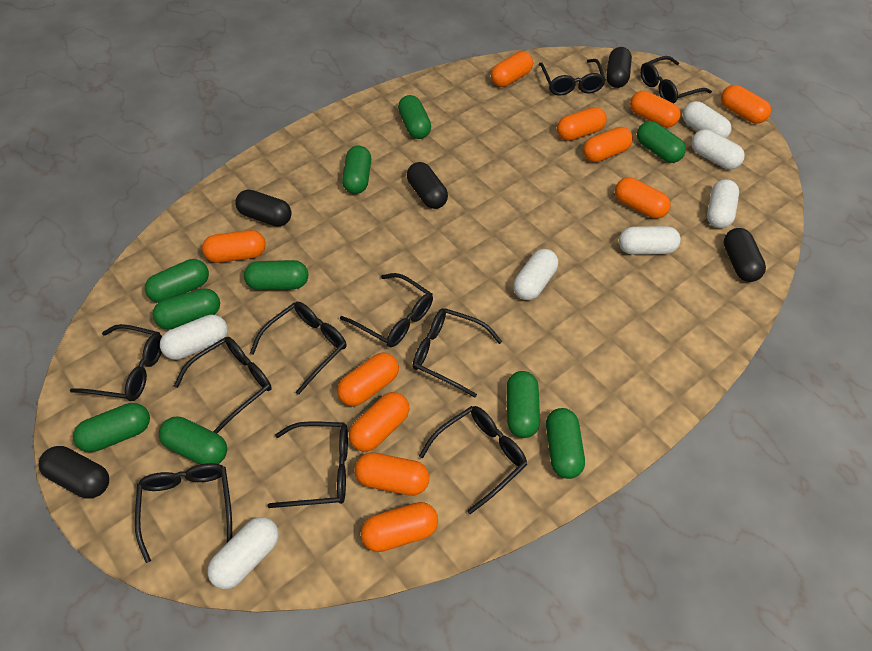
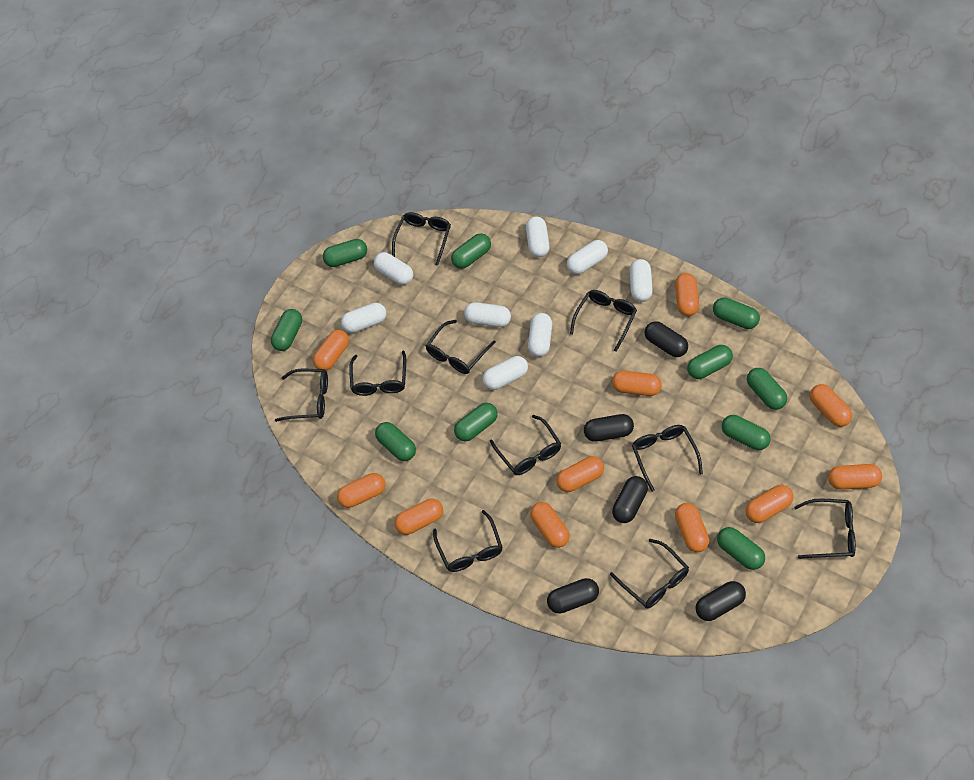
white capsule: 7 -> 8

